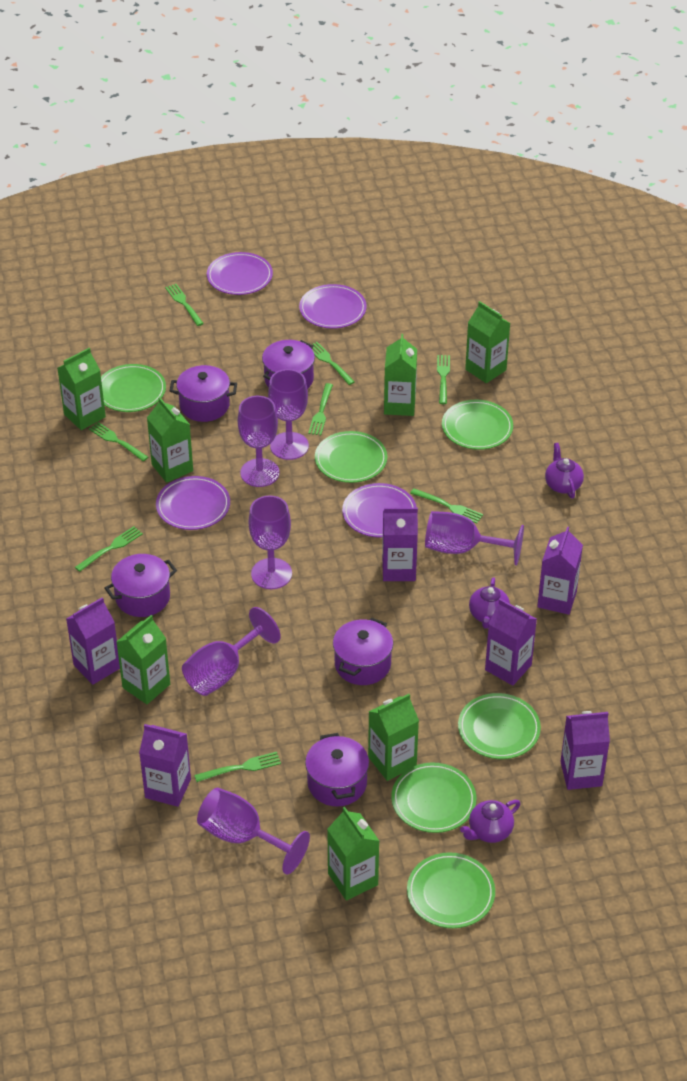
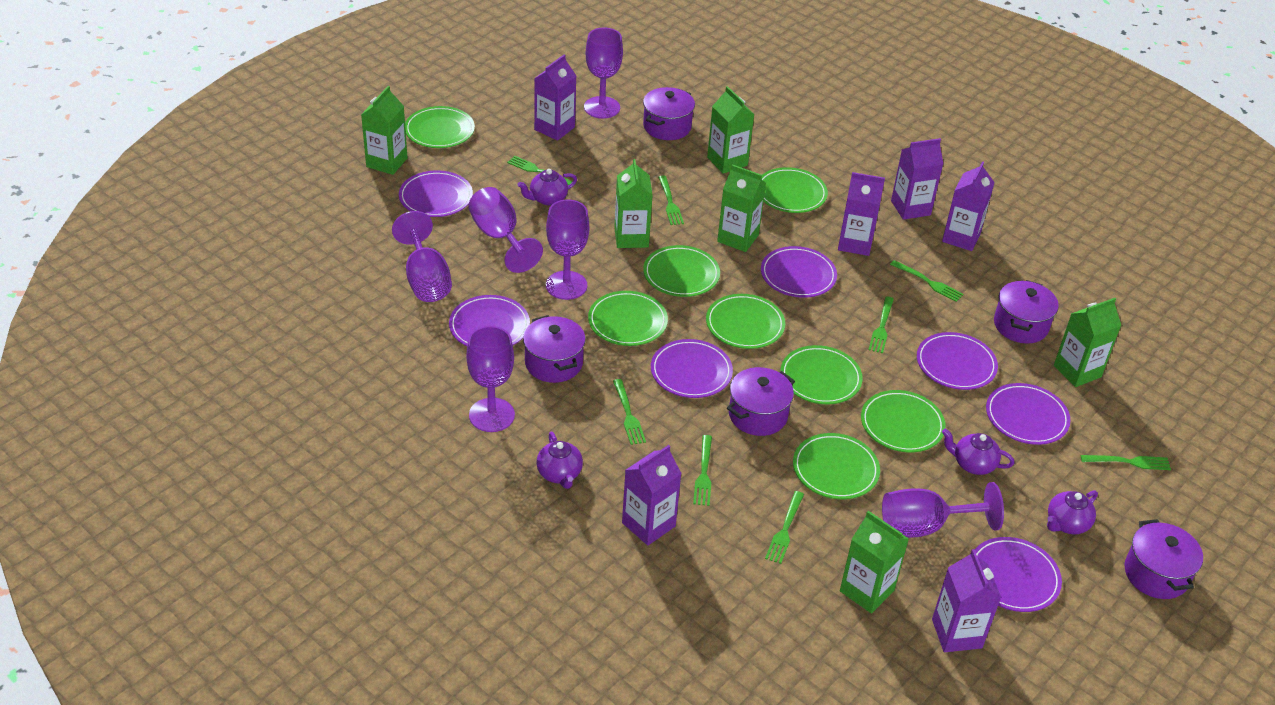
green carton: 7 -> 6
green plate: 6 -> 8
purple plate: 4 -> 7
purple teapot: 3 -> 4

